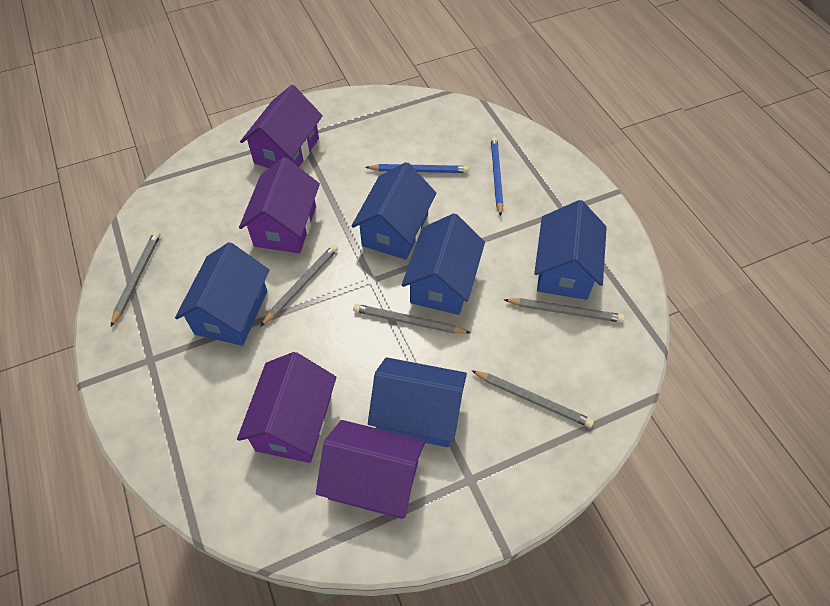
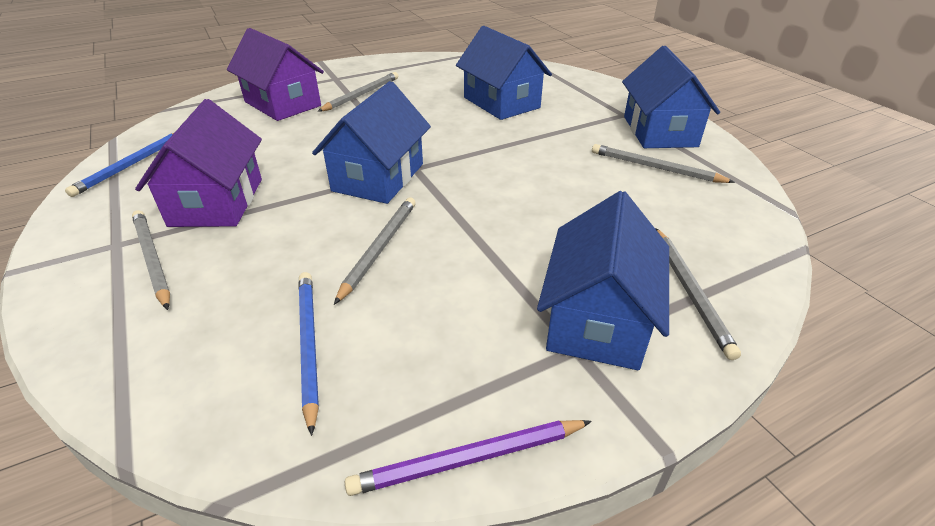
blue house: 5 -> 4
purple house: 4 -> 2
purple pencil: 0 -> 1

